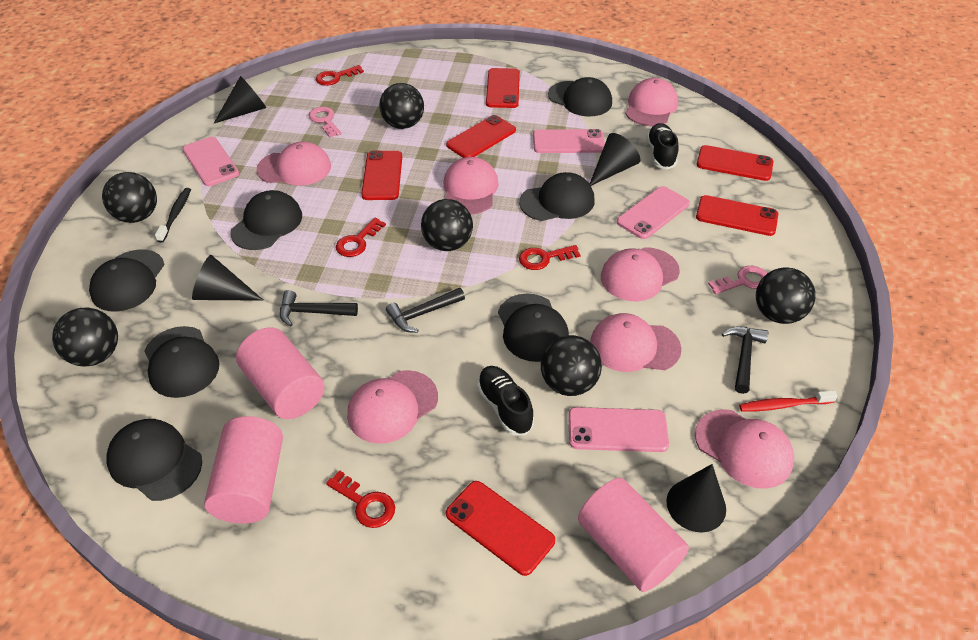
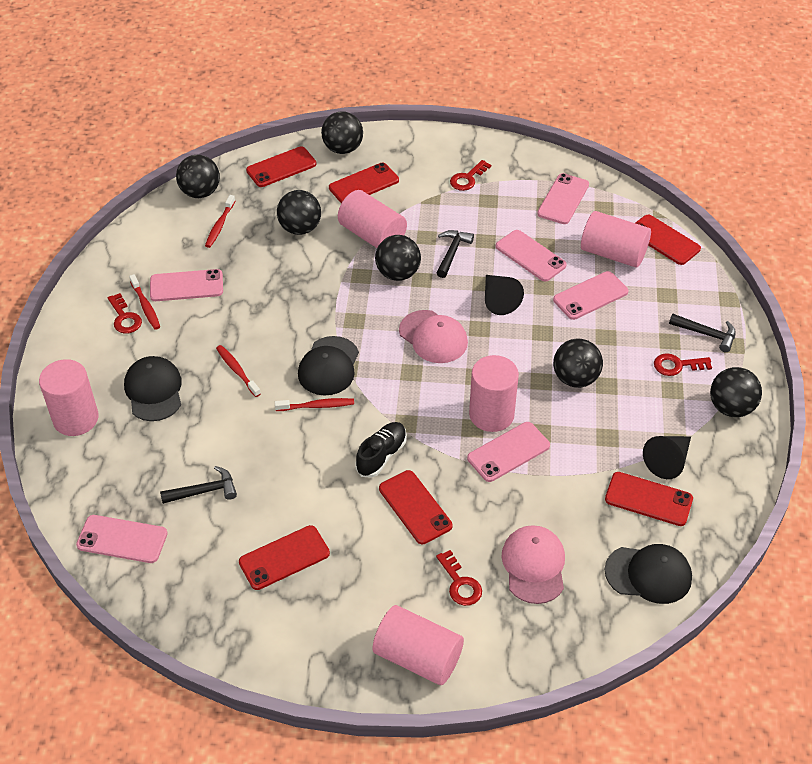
black cap: 7 -> 3
black cone: 4 -> 2
black shoe: 2 -> 1
black toothbrush: 1 -> 0
pink cap: 7 -> 2
pink cylinder: 3 -> 5
pink key: 2 -> 0
pink phone: 4 -> 6
red toothbrush: 1 -> 4

